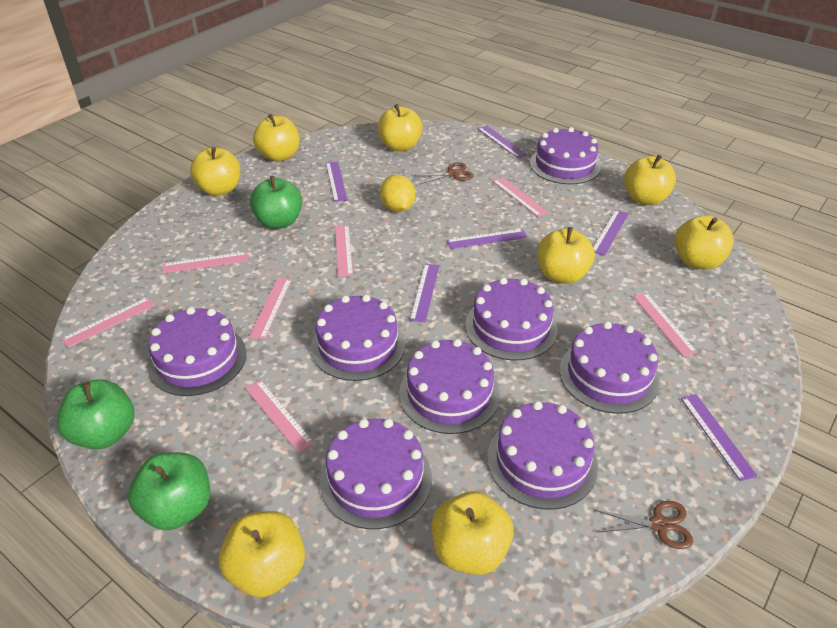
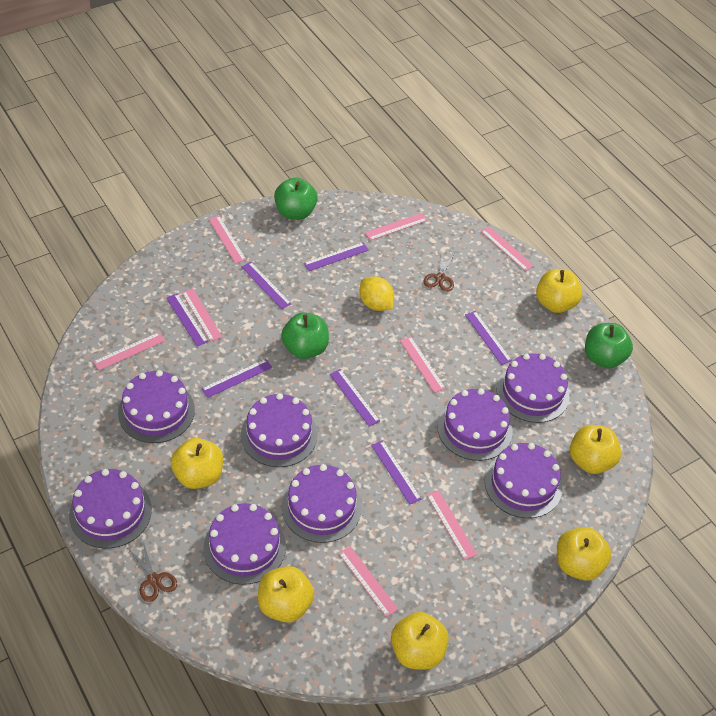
pink ruler: 7 -> 8
purple ruler: 6 -> 7
yellow apple: 8 -> 6

